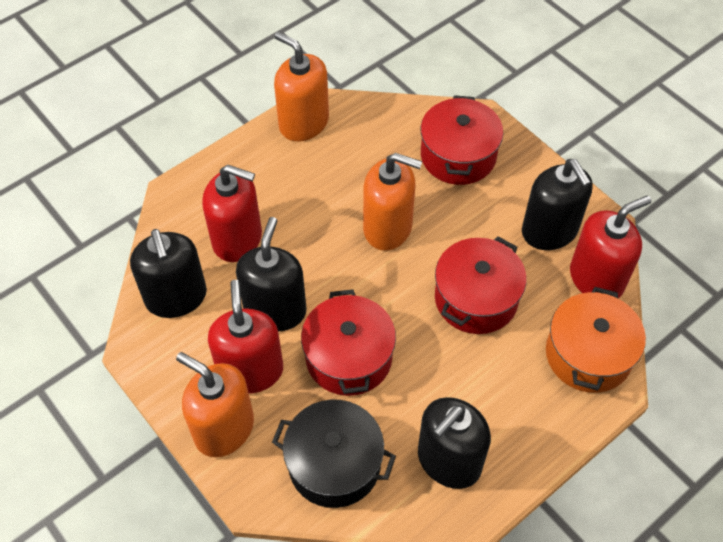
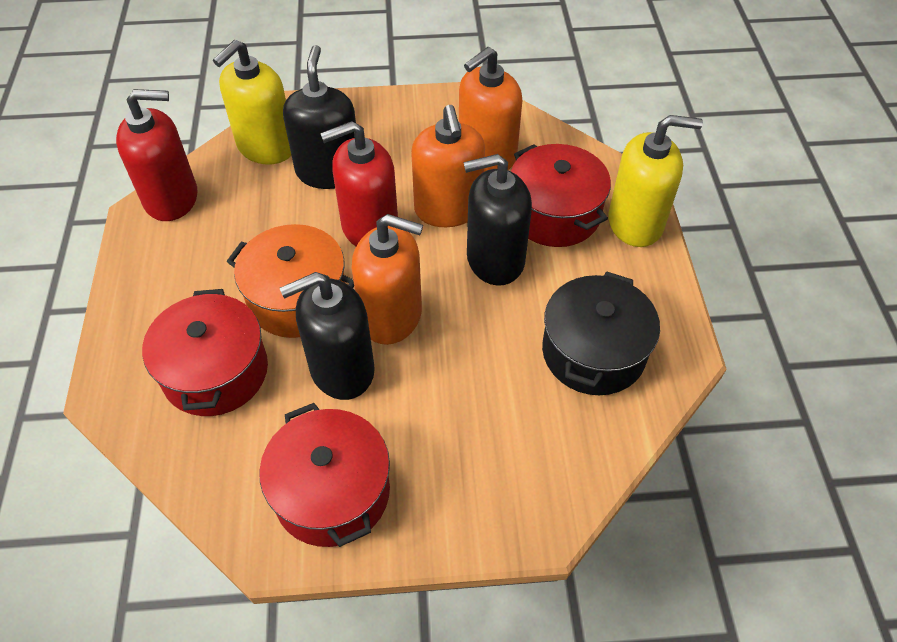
black soap dispenser: 4 -> 3
red soap dispenser: 3 -> 2
yellow soap dispenser: 0 -> 2

